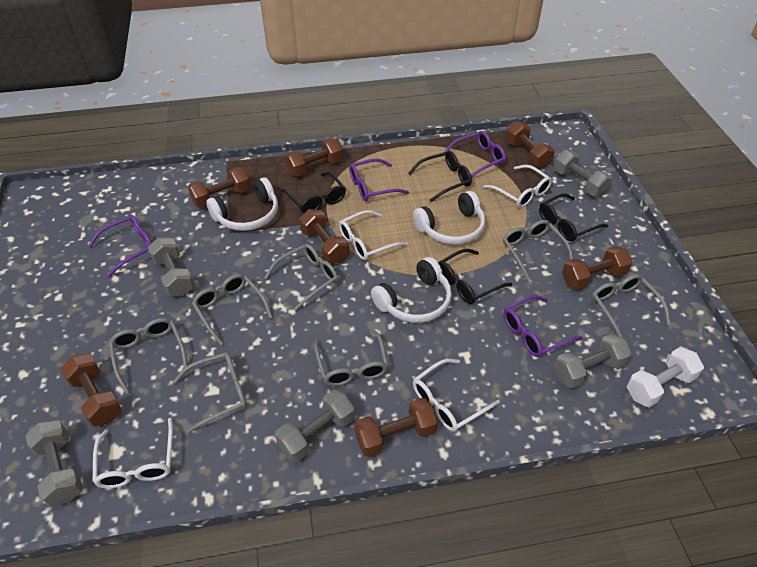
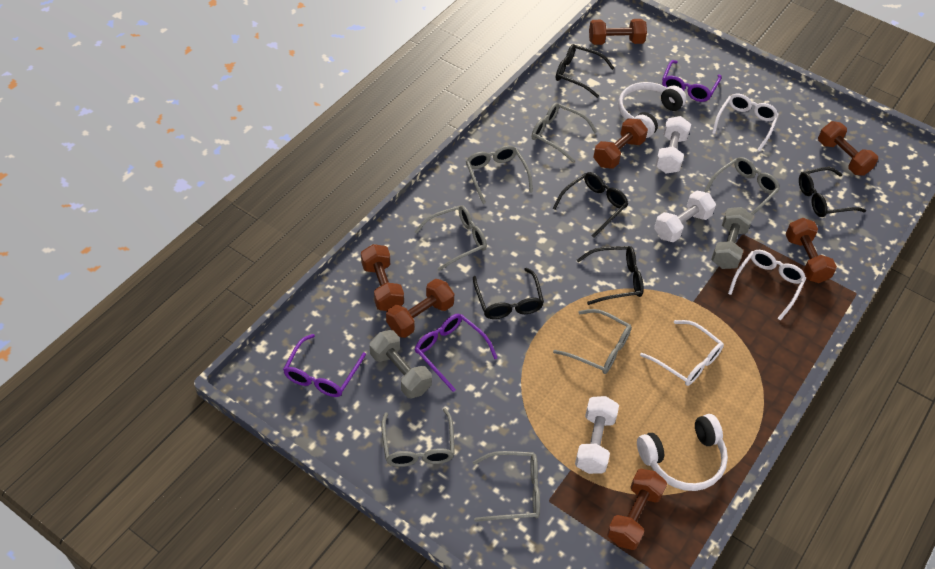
black glasses: 4 -> 5
grey dumbbell: 5 -> 2
purple glasses: 4 -> 3
white dumbbell: 1 -> 3
white glasses: 4 -> 3
white headphones: 3 -> 2

